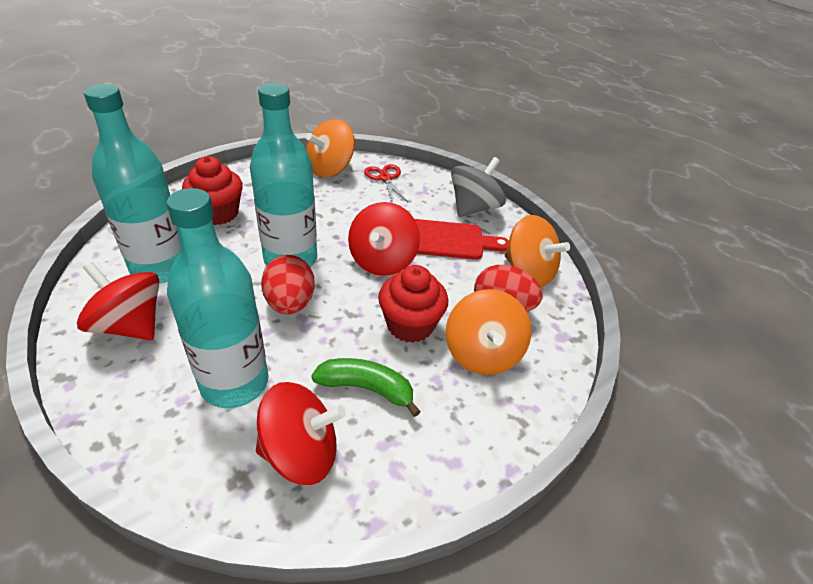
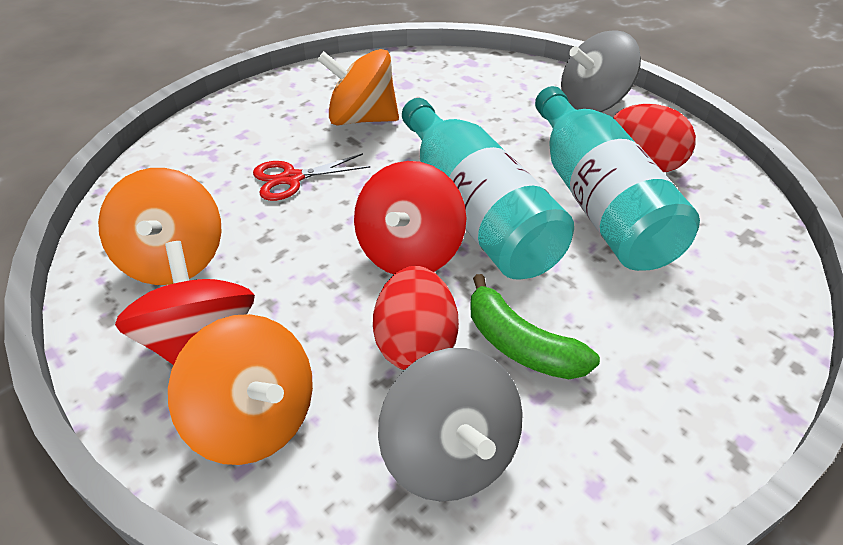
grey spinning top: 1 -> 2
red cupcake: 2 -> 0
red cutting board: 1 -> 0
red spinning top: 3 -> 2
turquoise bottle: 3 -> 2

